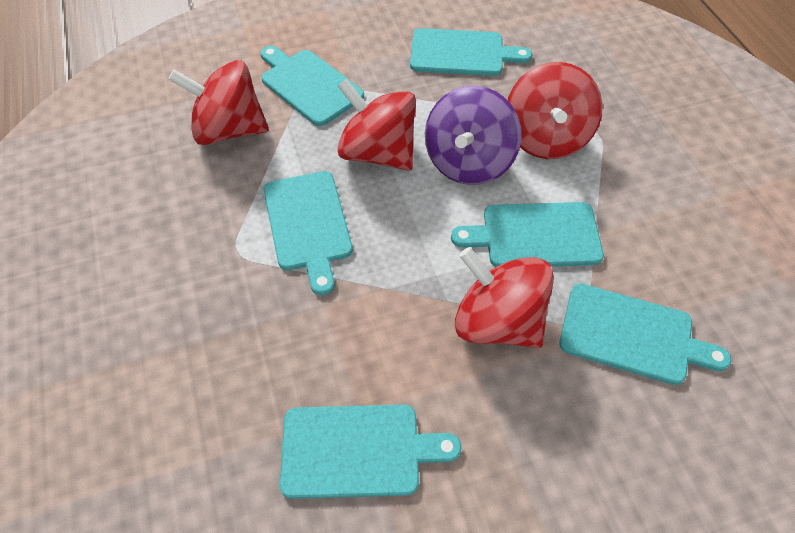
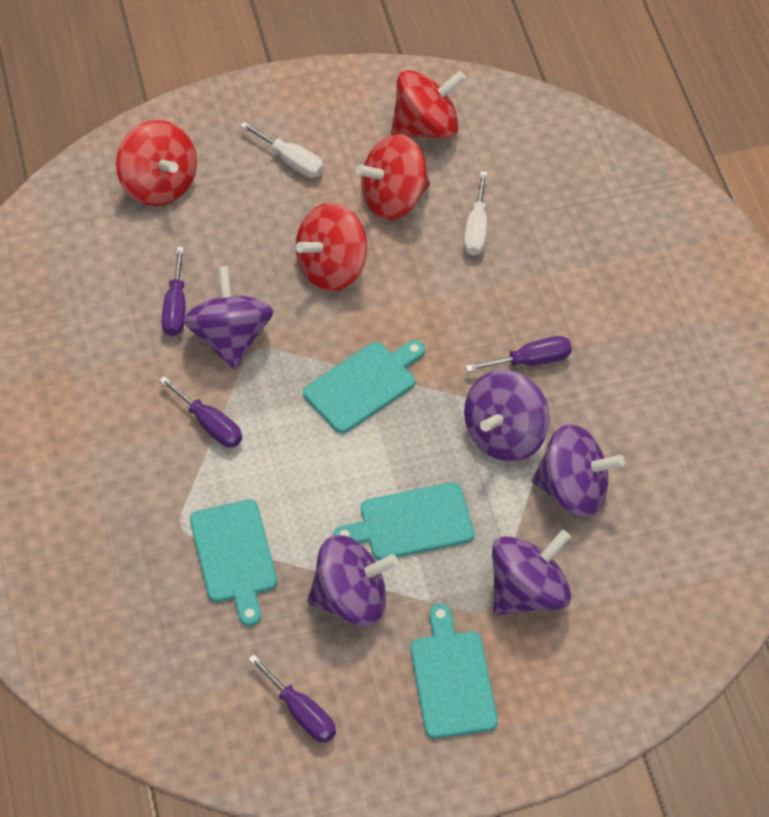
purple screwdriver: 0 -> 4
purple spinning top: 1 -> 5
turquoise cutting board: 6 -> 4
white screwdriver: 0 -> 2

